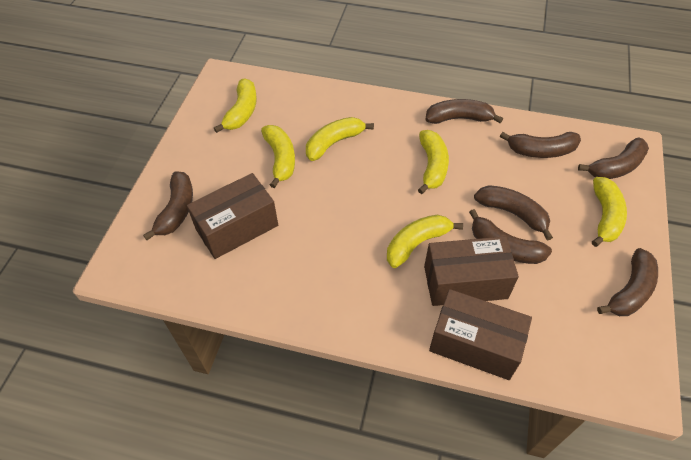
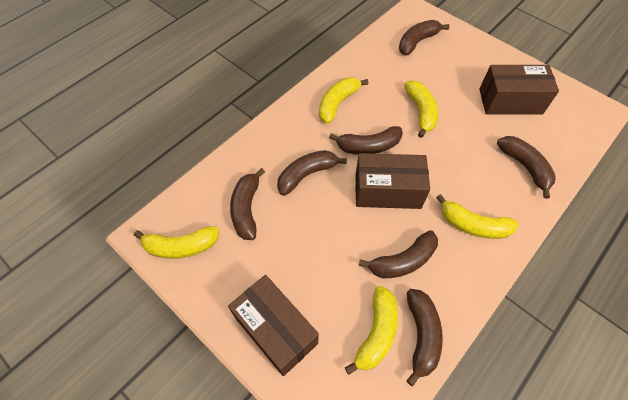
yellow banana: 6 -> 5

